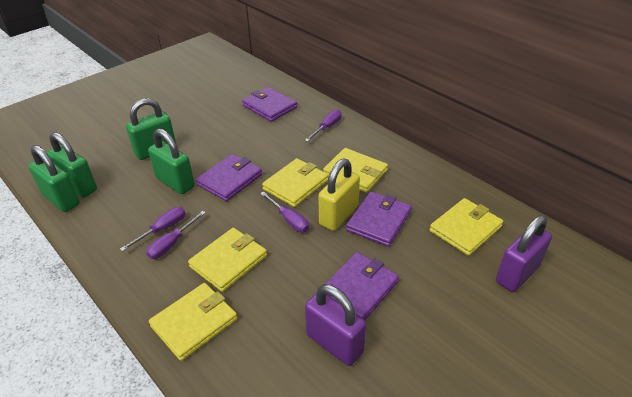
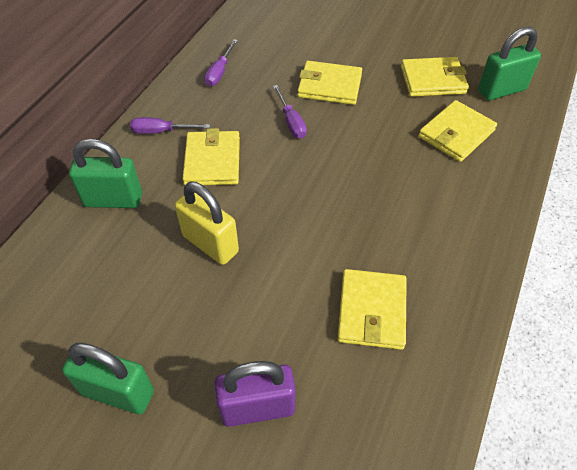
green padlock: 4 -> 3
purple padlock: 2 -> 1
purple screwdriver: 4 -> 3
purple wallet: 4 -> 0

